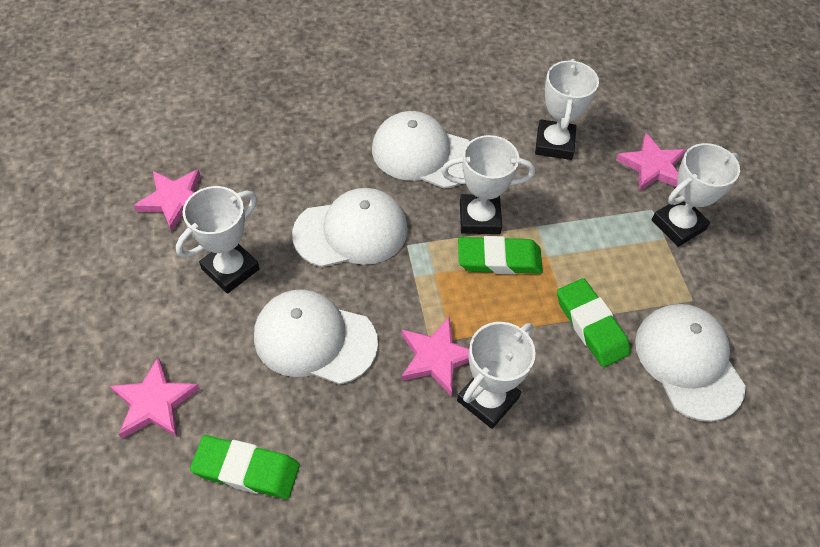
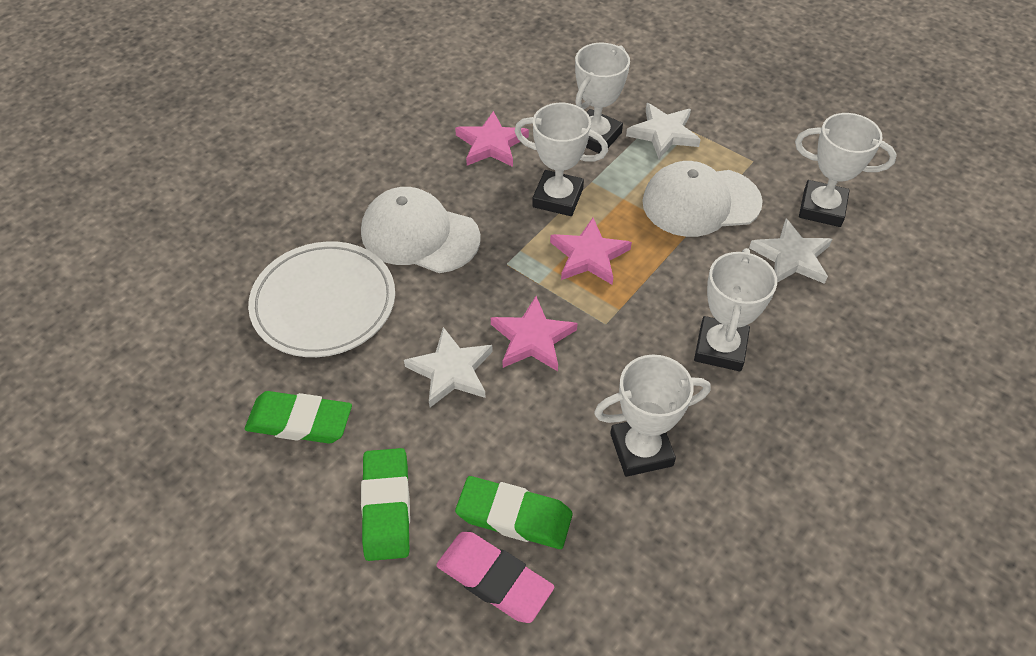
pink eraser: 0 -> 1
pink star: 4 -> 3
white cap: 4 -> 2
white plate: 0 -> 1
white star: 0 -> 3

